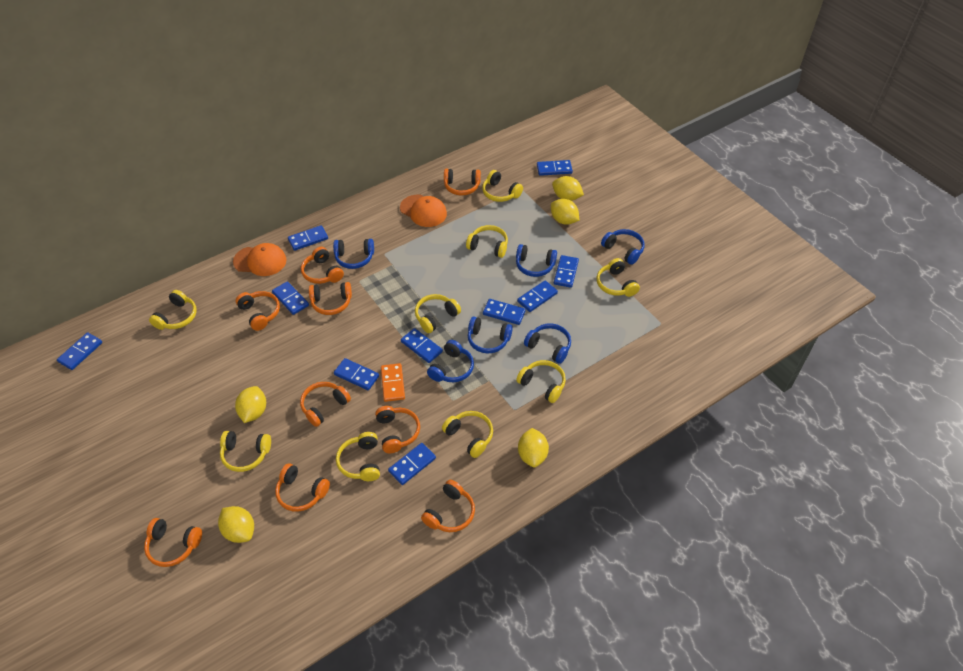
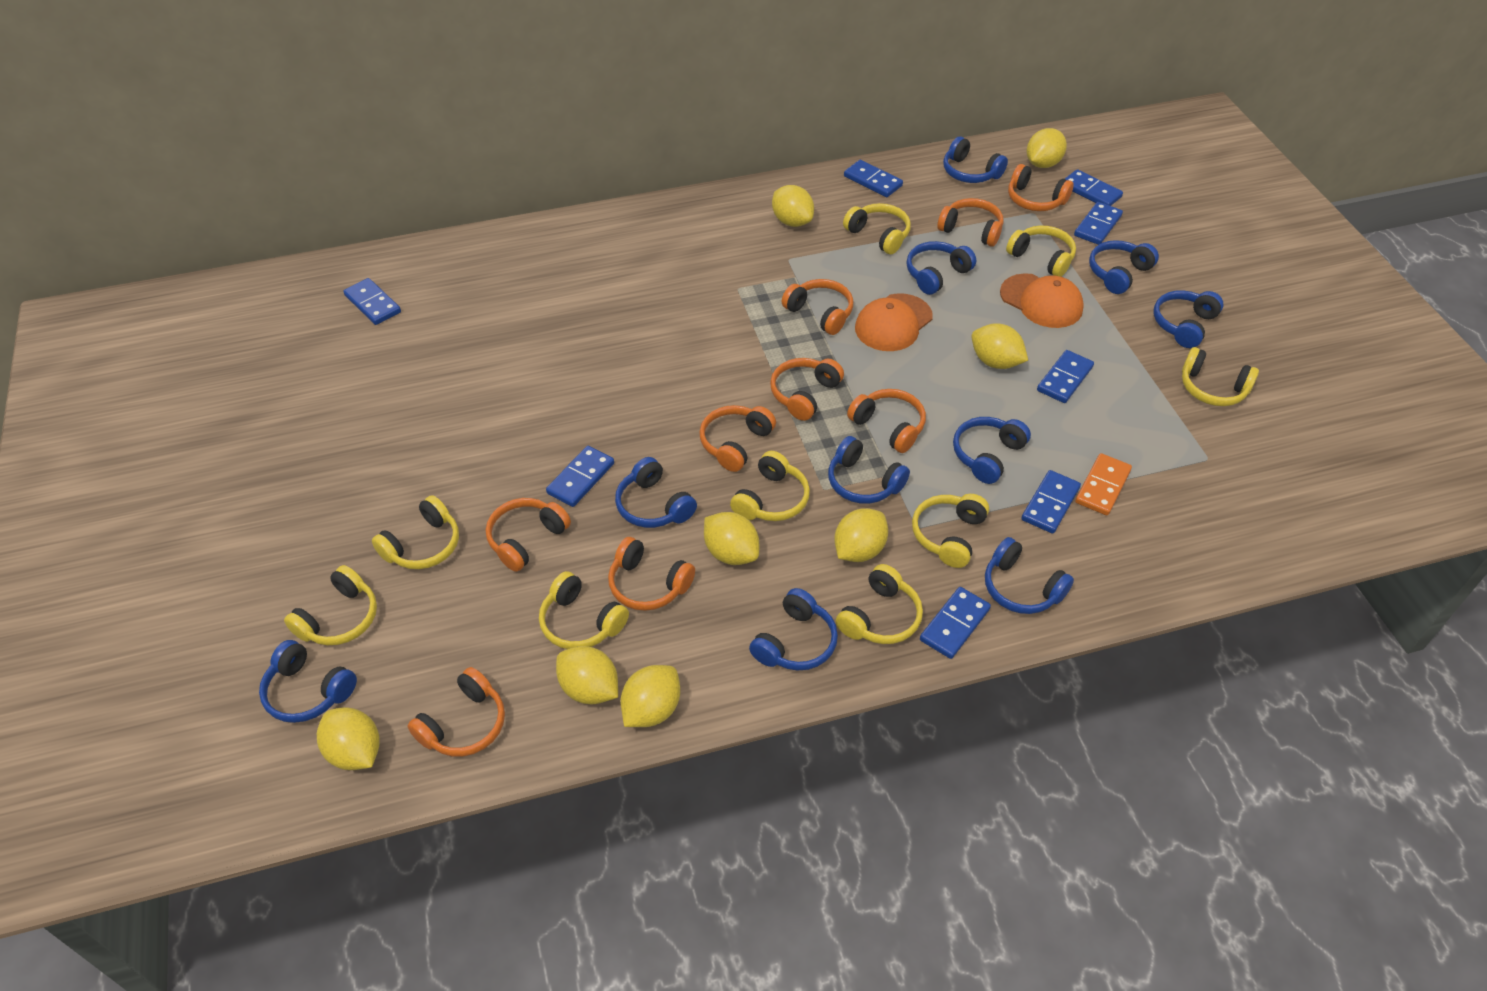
blue domino: 10 -> 8
blue headphones: 6 -> 10
yellow lemon: 5 -> 8

